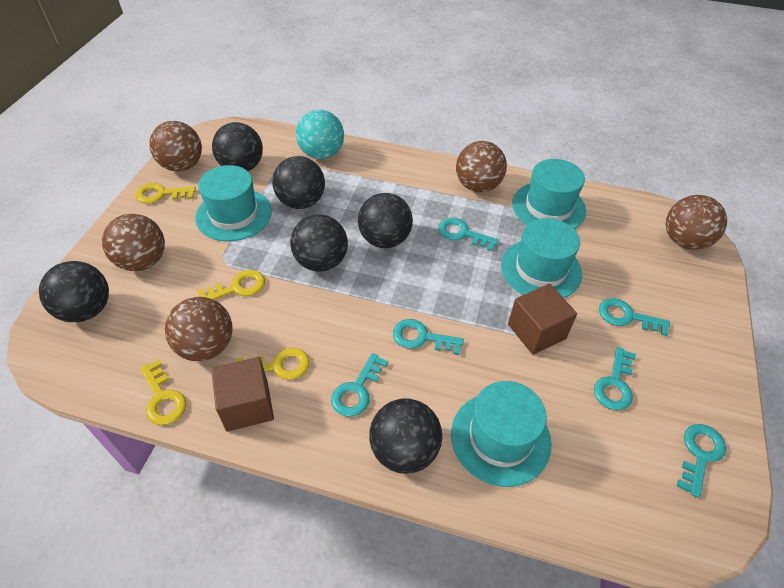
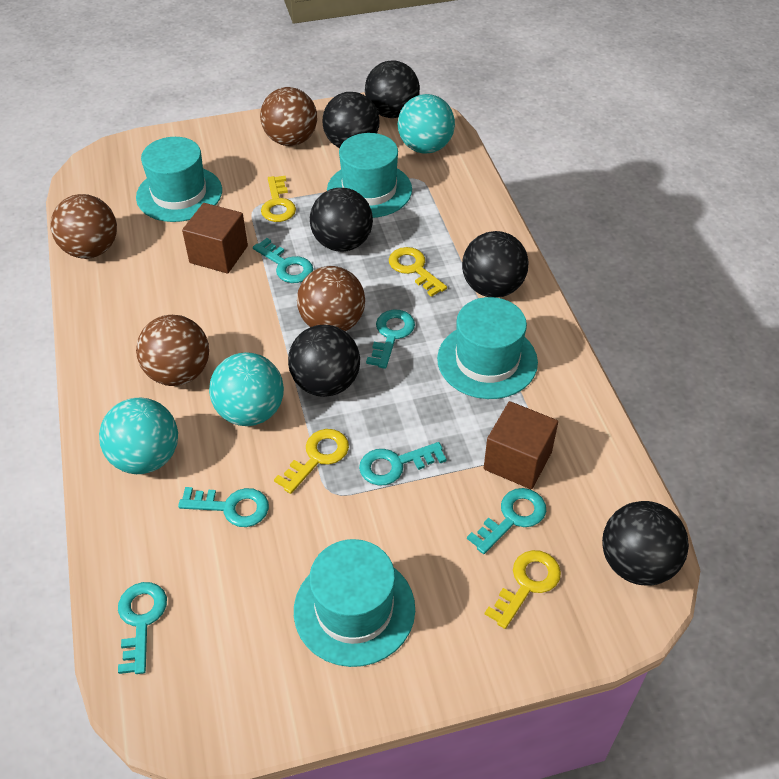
brown ball: 5 -> 4
turquoise ball: 1 -> 3

